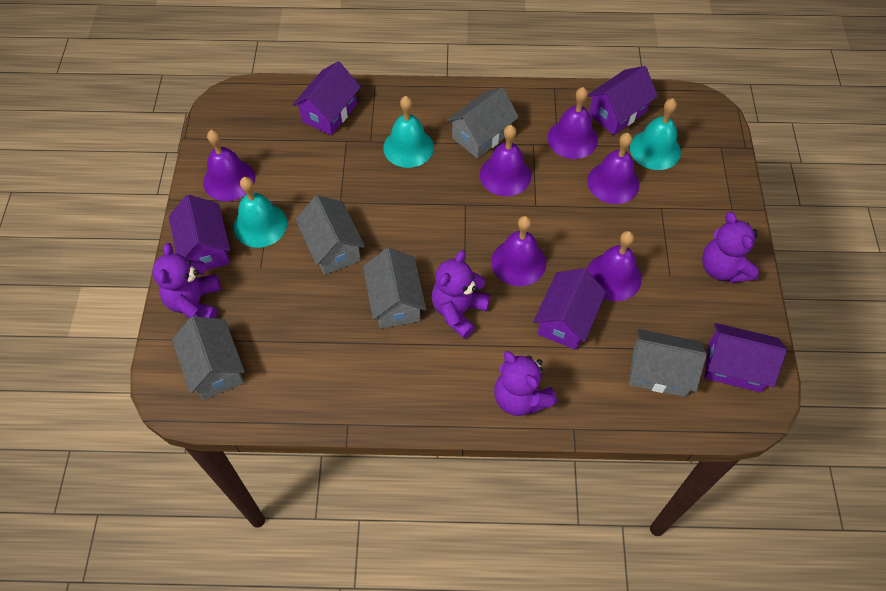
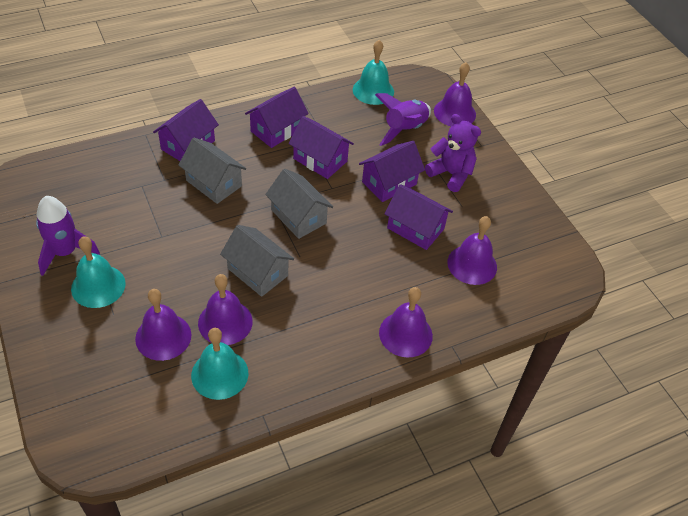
grey house: 5 -> 3
purple bell: 6 -> 5
purple rocket: 0 -> 2
purple teddy bear: 4 -> 1

